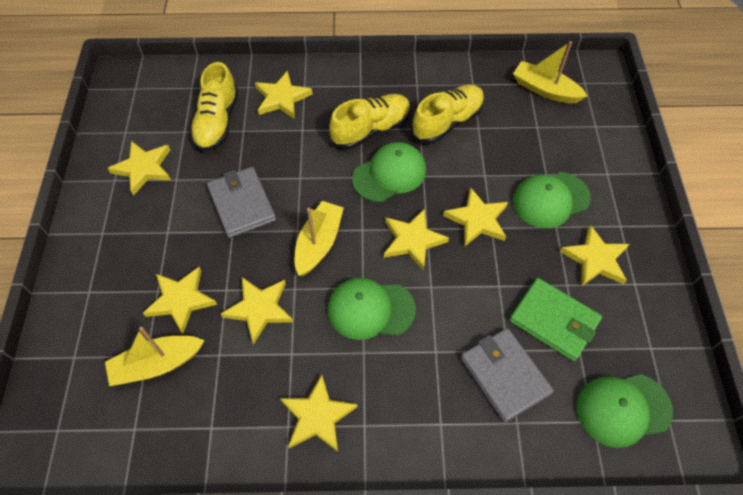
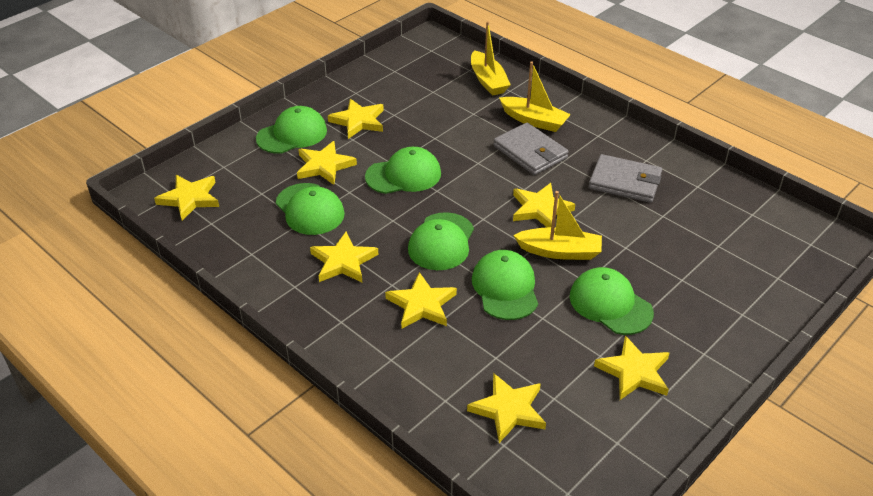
green cap: 4 -> 6
green wallet: 1 -> 0
yellow shoe: 3 -> 0

